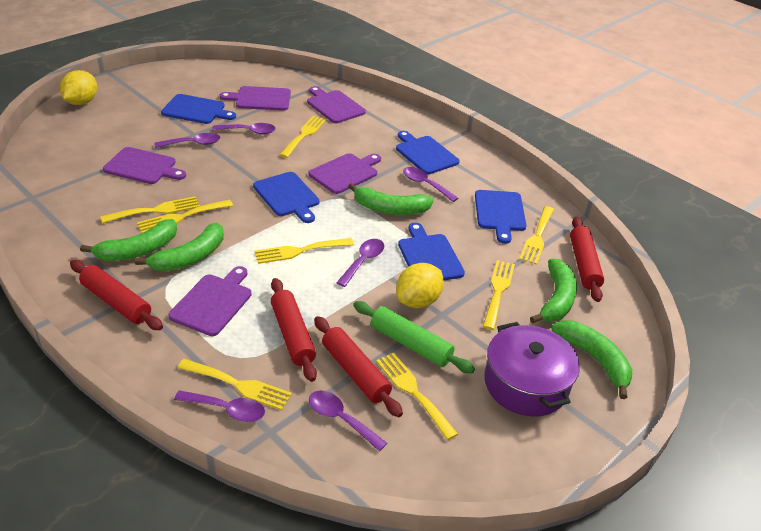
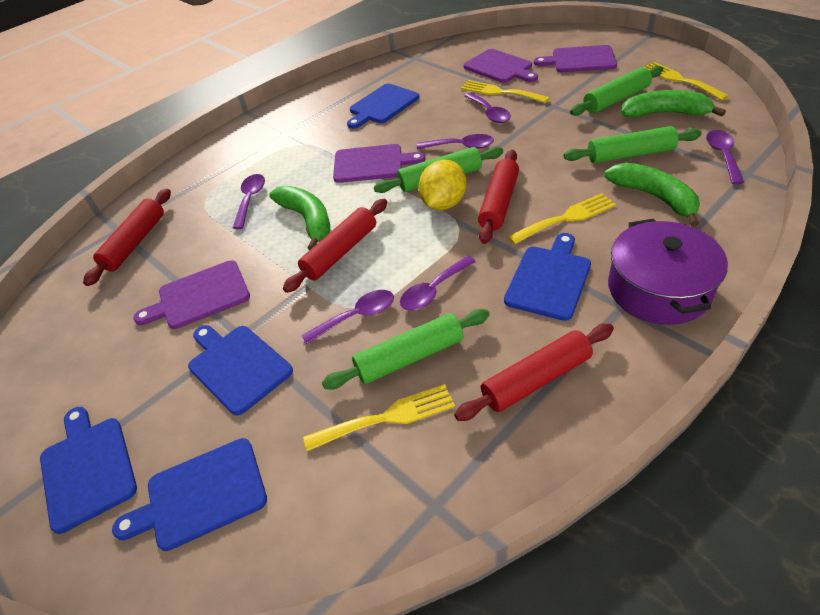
green banana: 5 -> 3
green rolling pin: 1 -> 4
purple cutting board: 5 -> 4
yellow fork: 8 -> 4
yellow lemon: 2 -> 1

